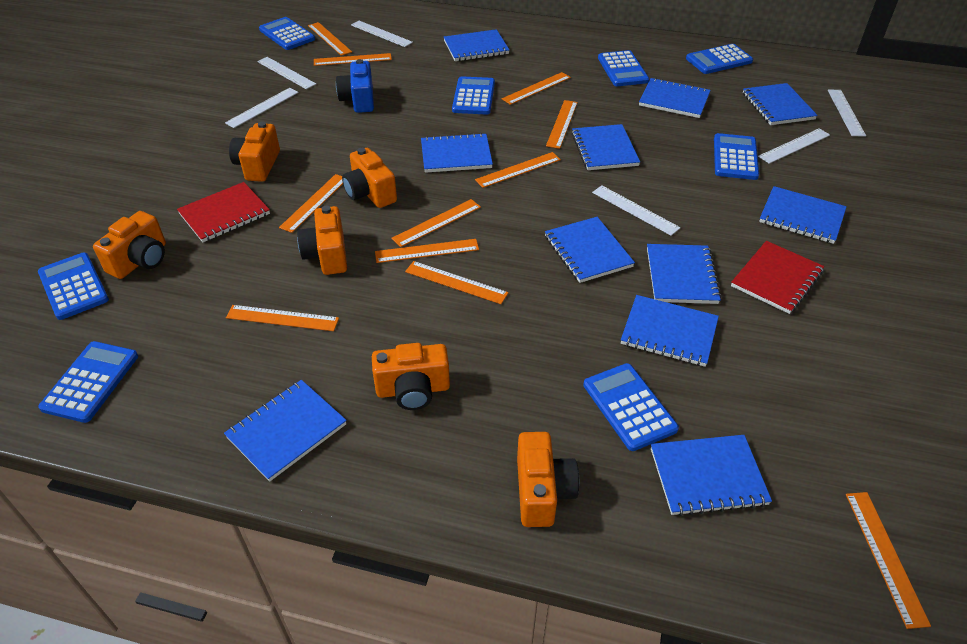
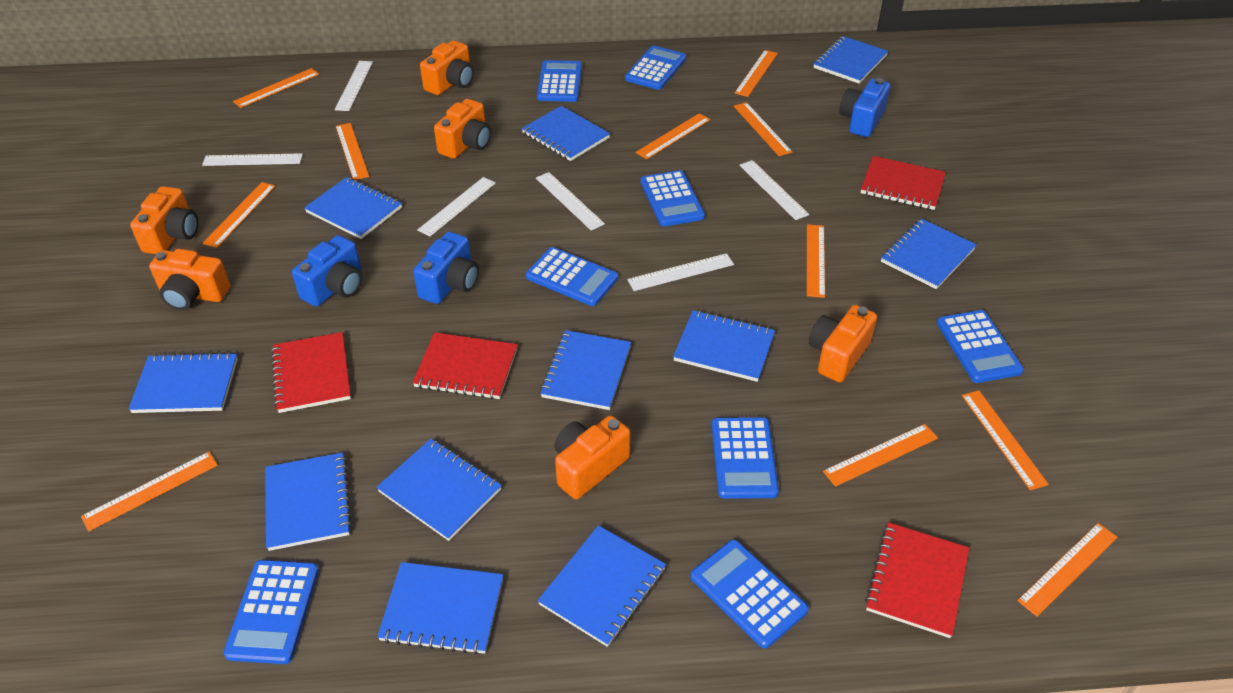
blue camera: 1 -> 3
red notebook: 2 -> 4

